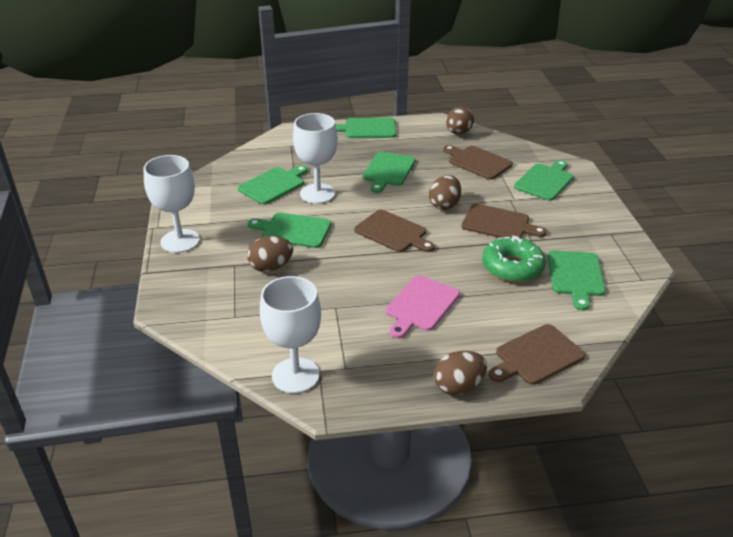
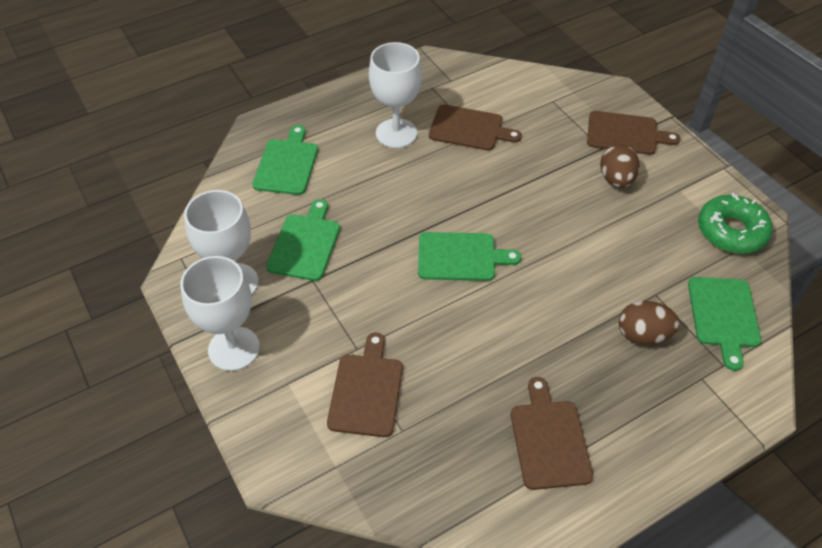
brown egg: 4 -> 2
green cutting board: 6 -> 4
pink cutting board: 1 -> 0

